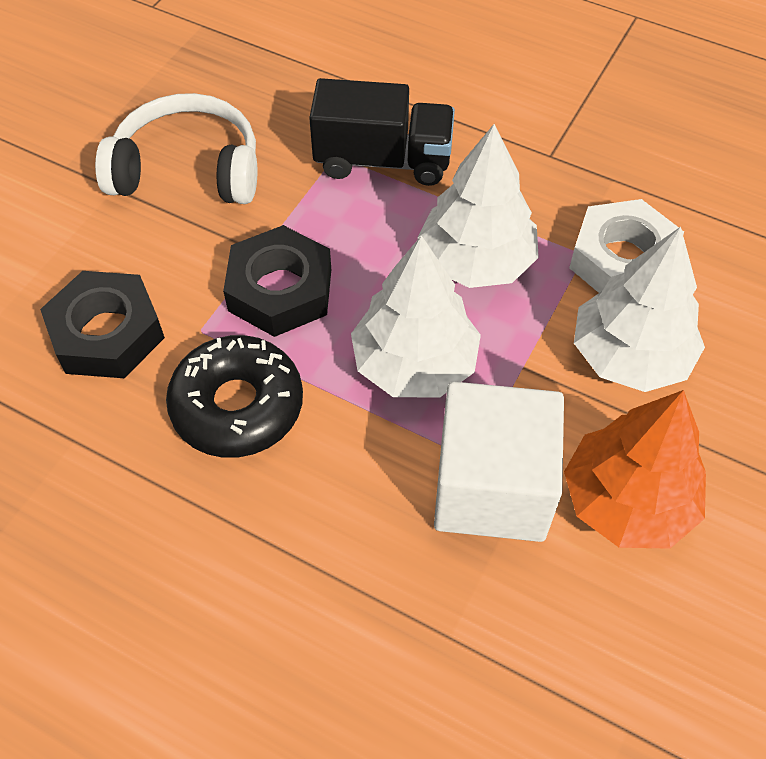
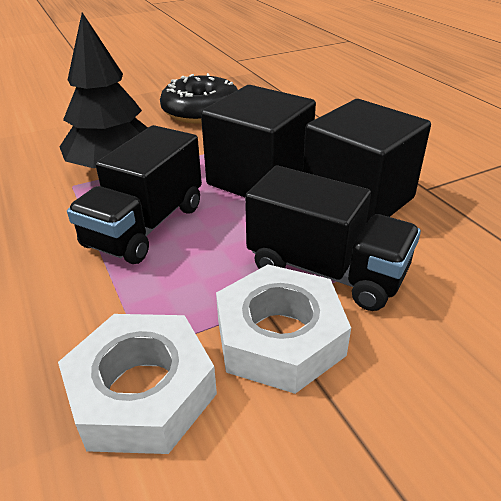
black cube: 0 -> 2
black nut: 2 -> 0
black tree: 0 -> 1
black truck: 1 -> 2
orange tree: 1 -> 0
white cube: 1 -> 0
white headphones: 1 -> 0
white nut: 1 -> 2
white tree: 3 -> 0

